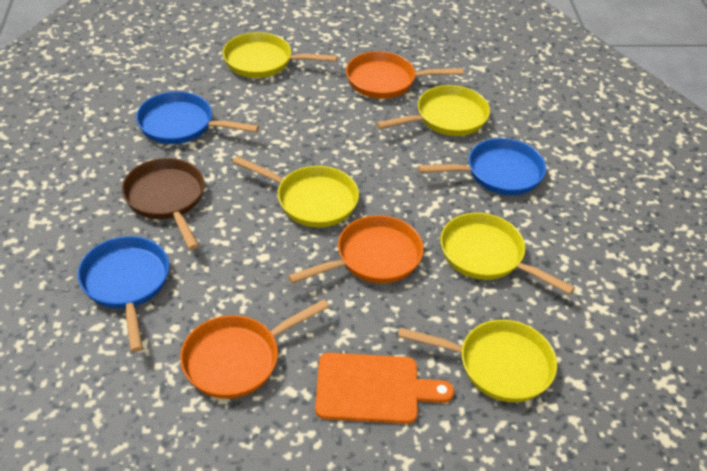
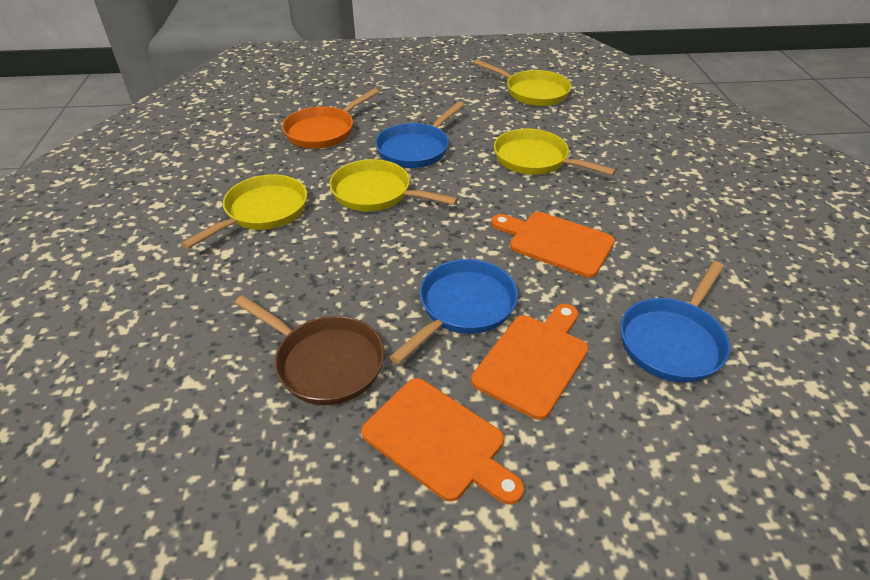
orange cutting board: 1 -> 3
orange pan: 3 -> 1
yellow pan: 5 -> 4

